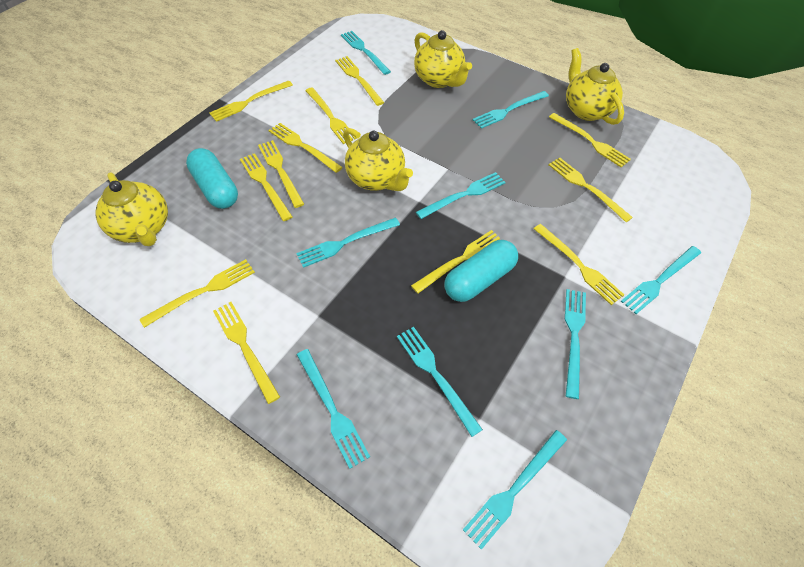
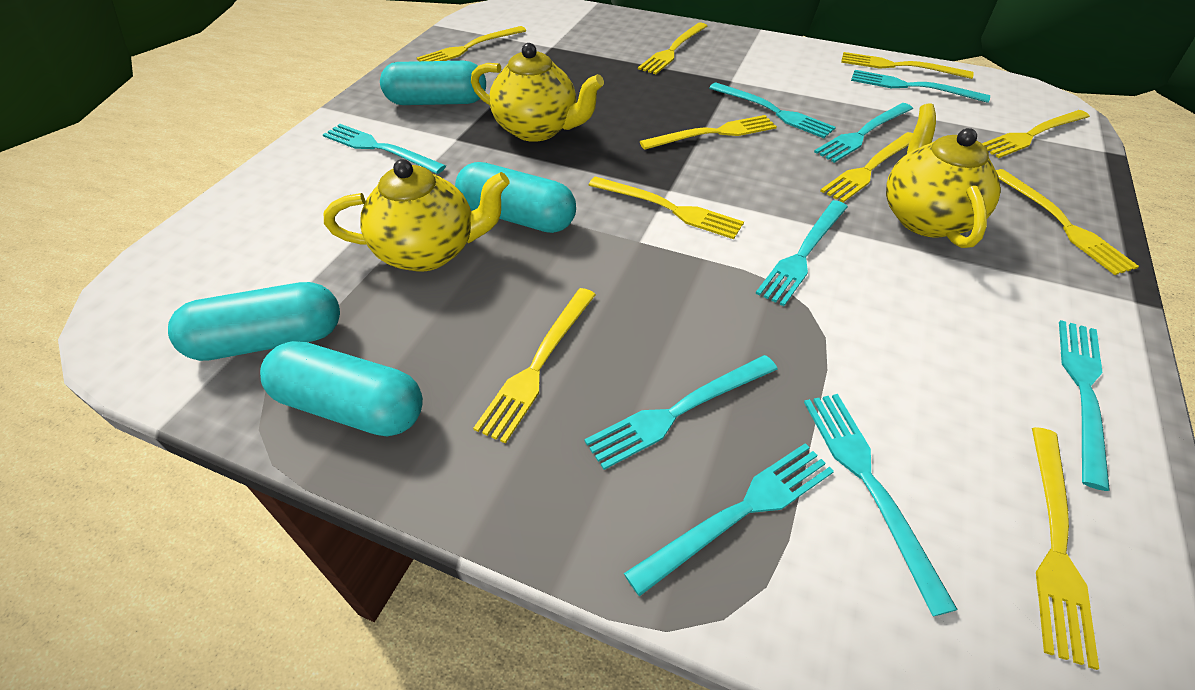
turquoise capsule: 2 -> 4
yellow fork: 12 -> 10
yellow teapot: 4 -> 3

